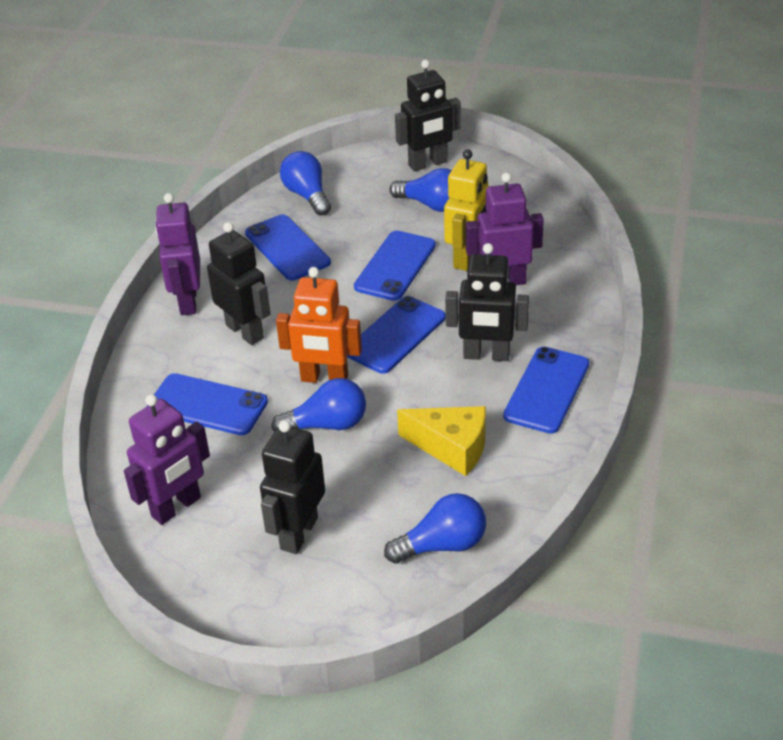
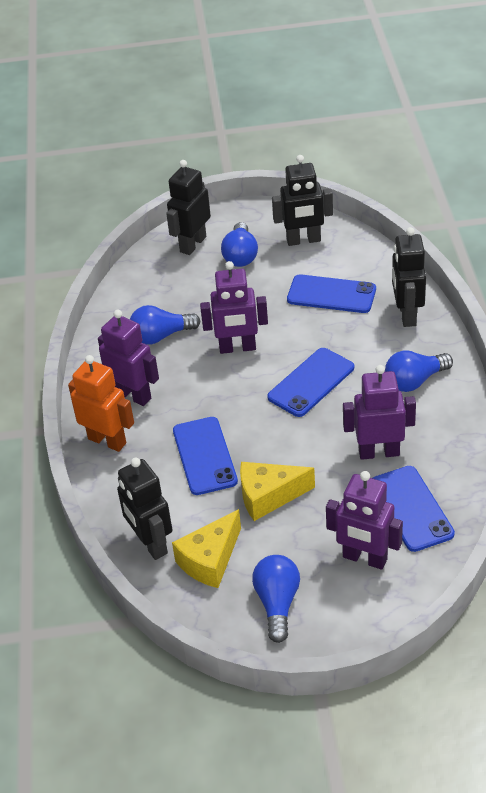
blue phone: 5 -> 4
purple robot: 3 -> 4
yellow cheese: 1 -> 2
yellow robot: 1 -> 0

